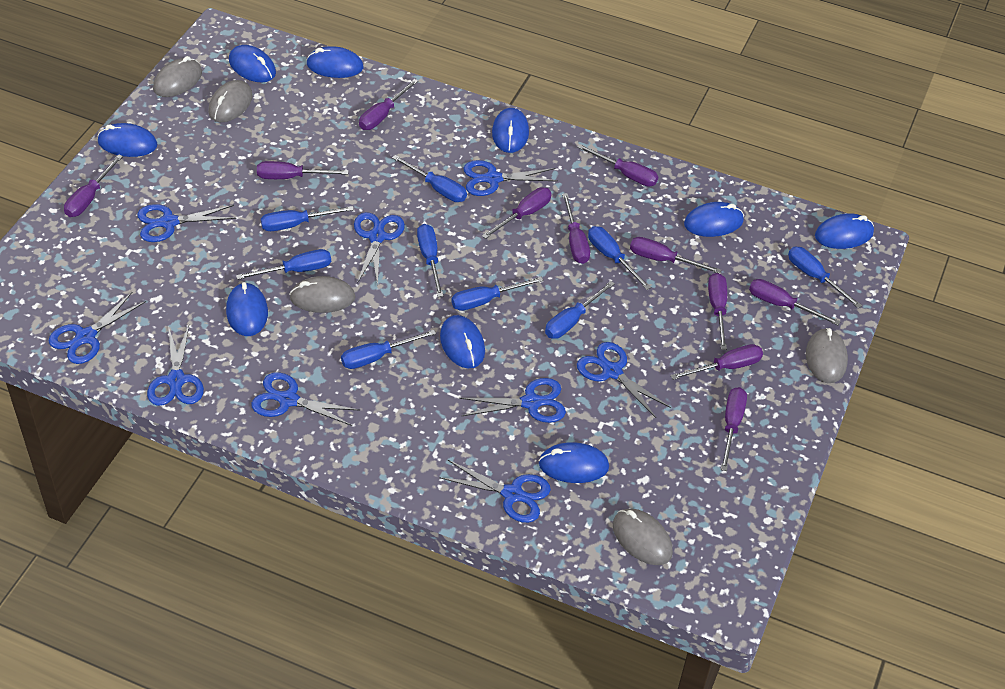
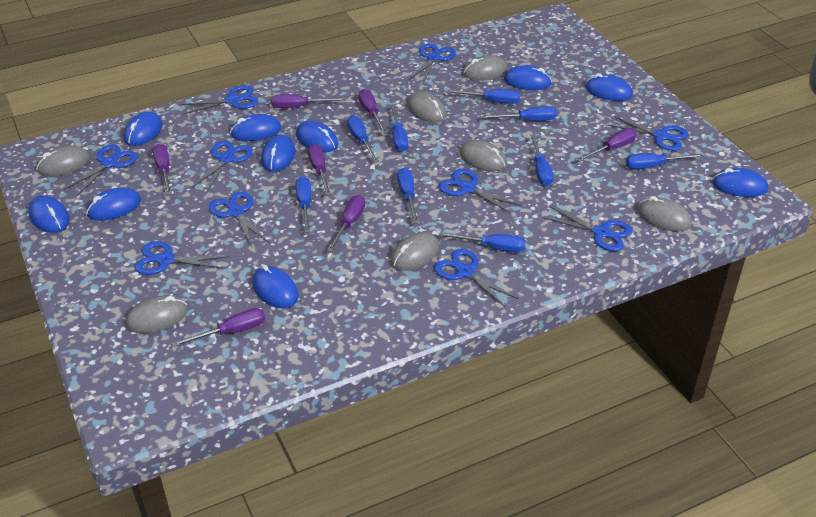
blue mouse: 9 -> 10
blue scissors: 9 -> 10
grey mouse: 5 -> 7
purple screwdriver: 11 -> 7

